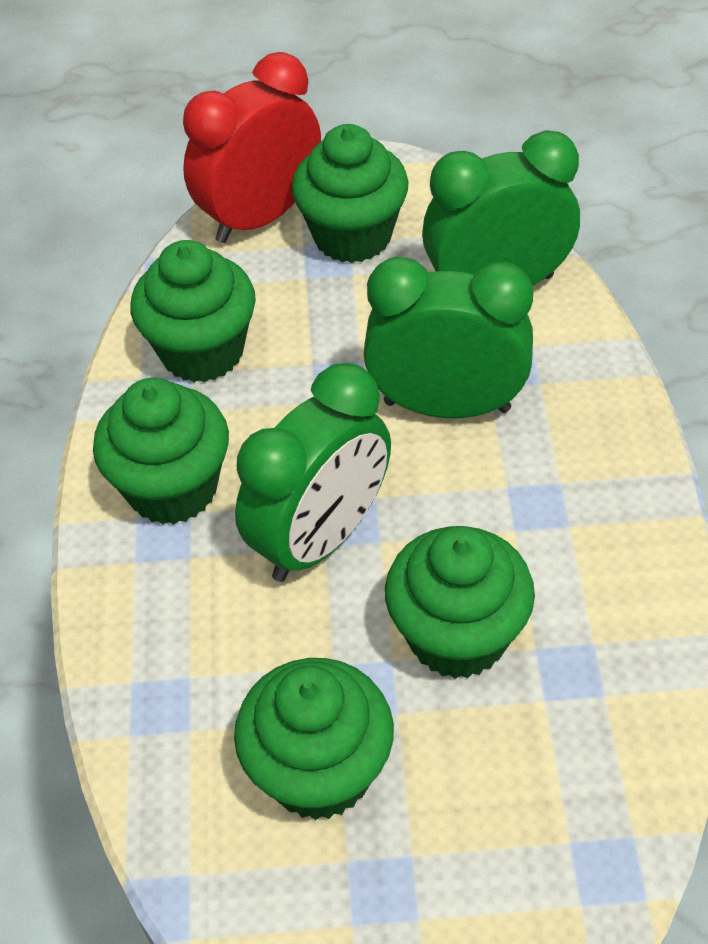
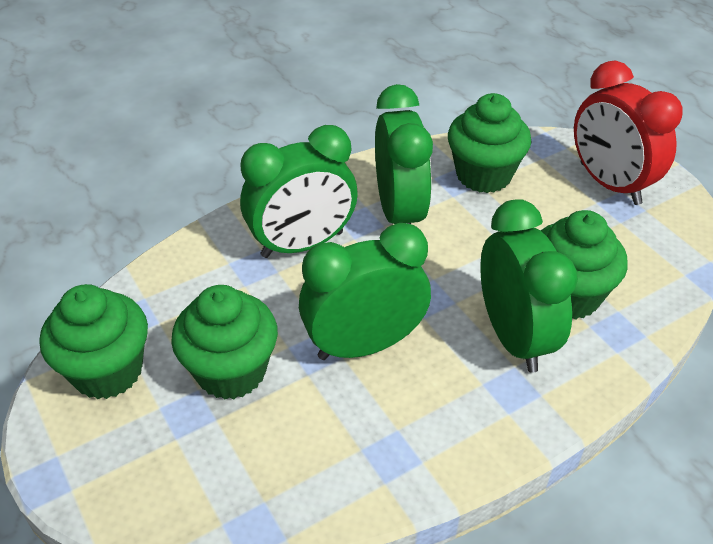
green clock: 3 -> 4
green cupcake: 5 -> 4

